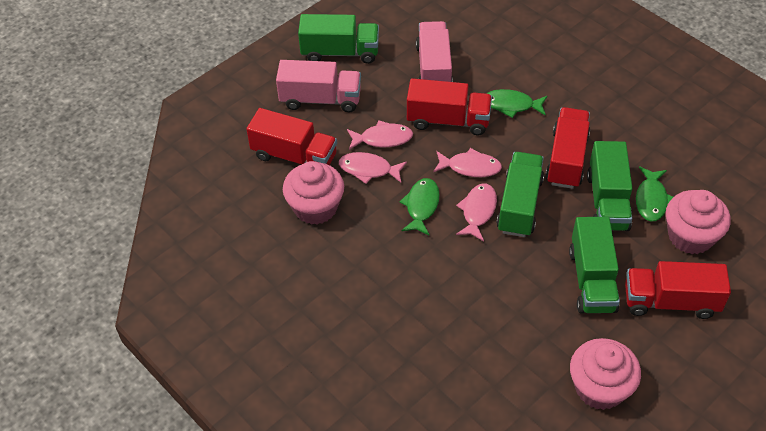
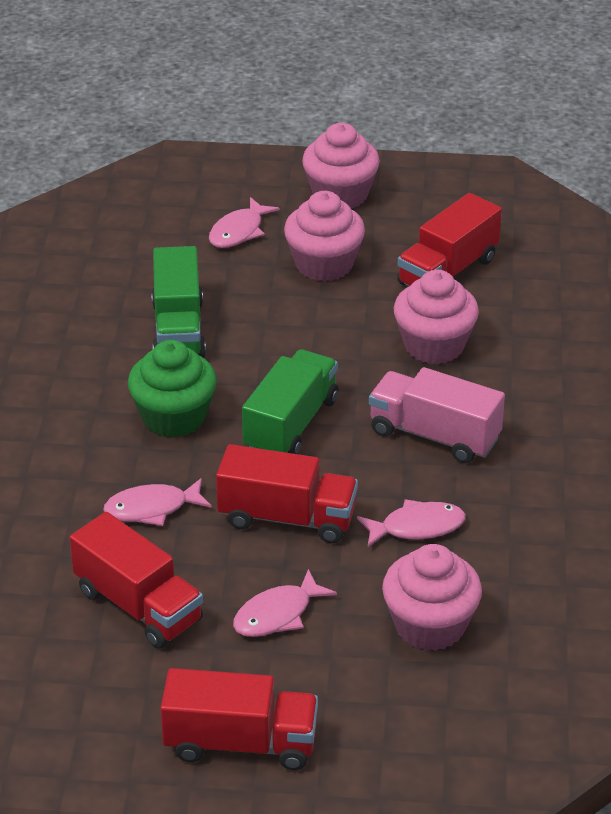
green cupcake: 0 -> 1
green fish: 3 -> 0
green truck: 4 -> 2
pink cupcake: 3 -> 4
pink truck: 2 -> 1

